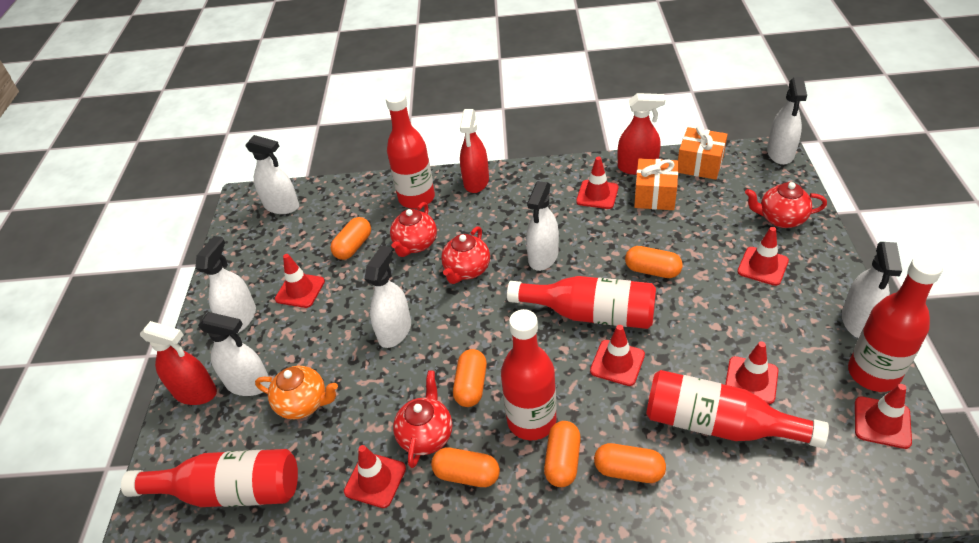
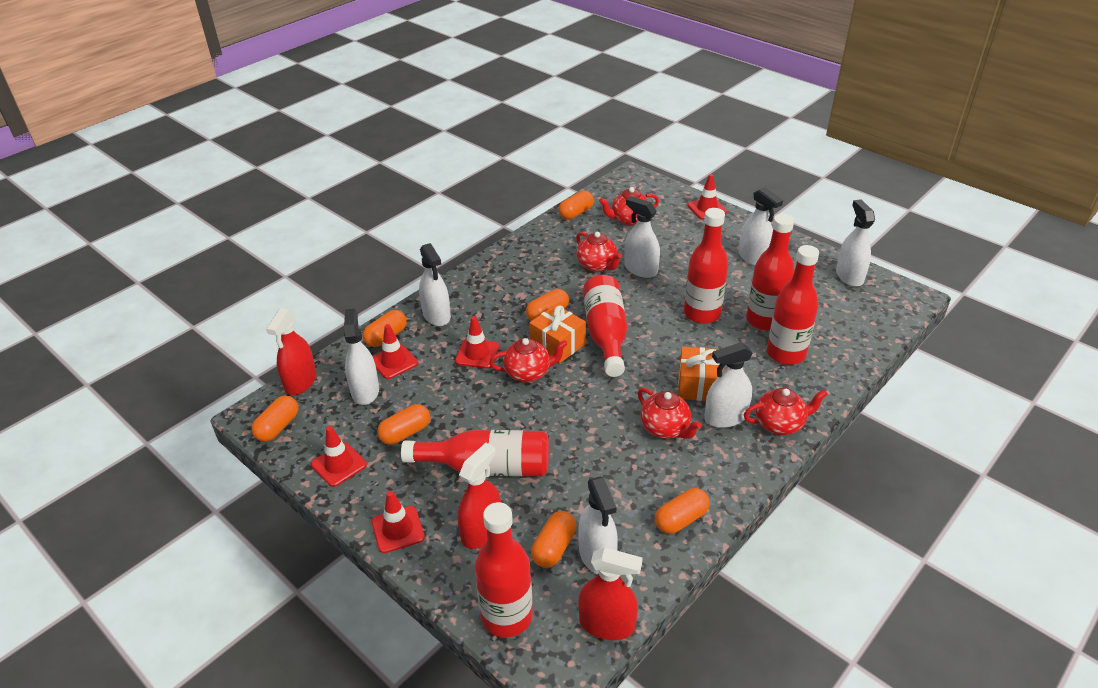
orange capsule: 6 -> 7
orange teapot: 1 -> 0
red teapot: 4 -> 5
red traffic cone: 7 -> 5

